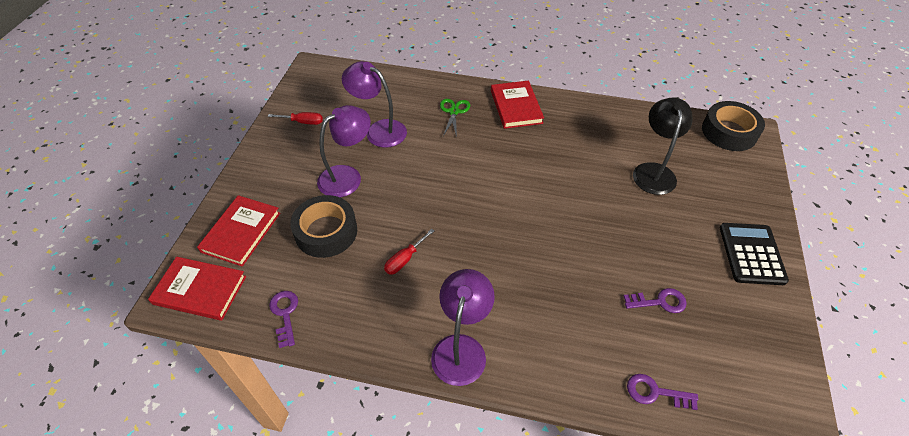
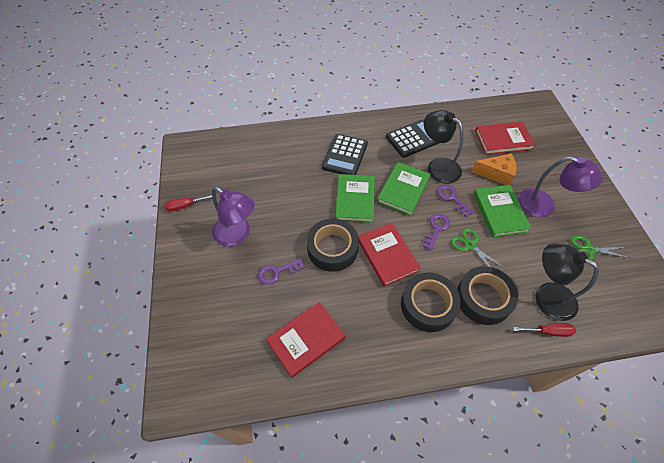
black calculator: 1 -> 2
black lamp: 1 -> 2
black tape: 2 -> 3
green book: 0 -> 3
green scissors: 1 -> 2
orange cheese: 0 -> 1
purple lamp: 3 -> 2

